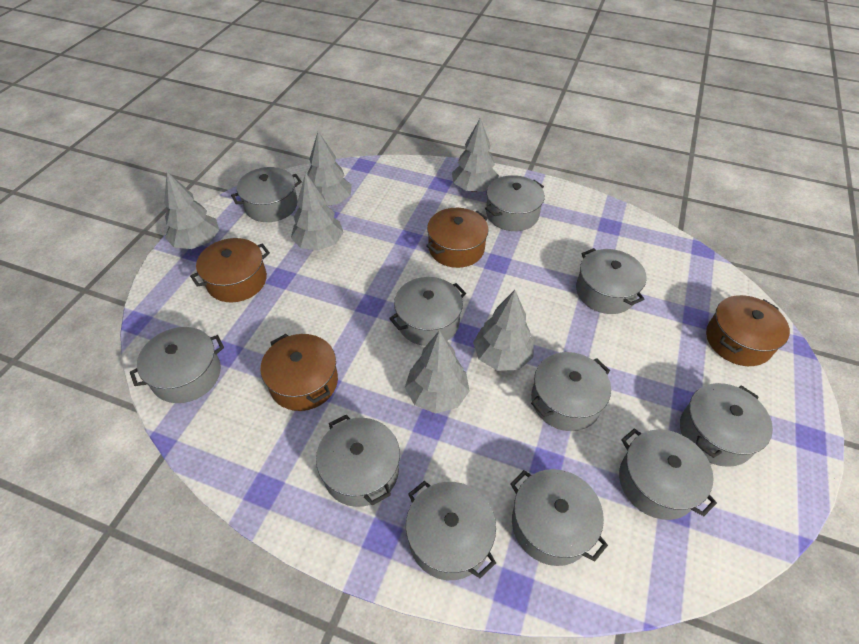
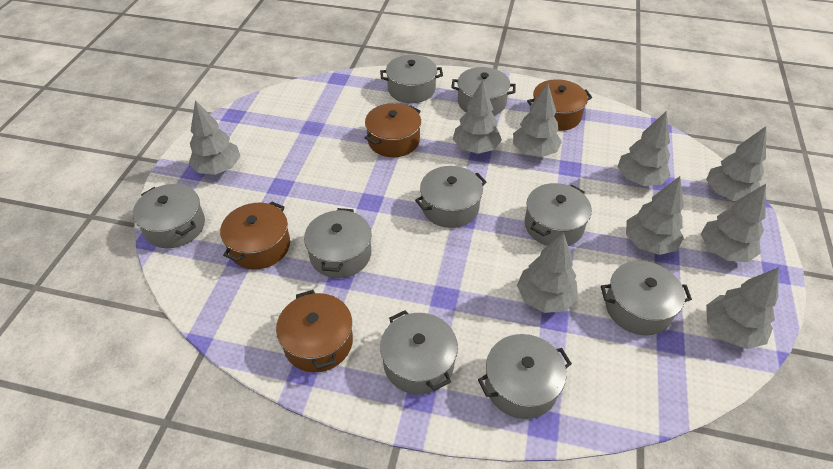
grey pot: 11 -> 9
grey tree: 6 -> 9

